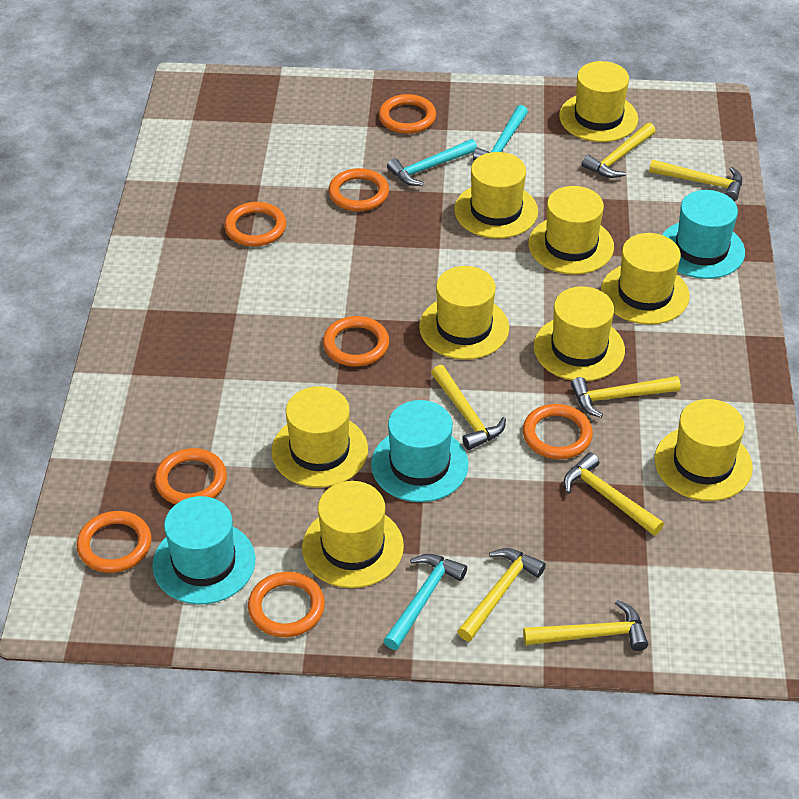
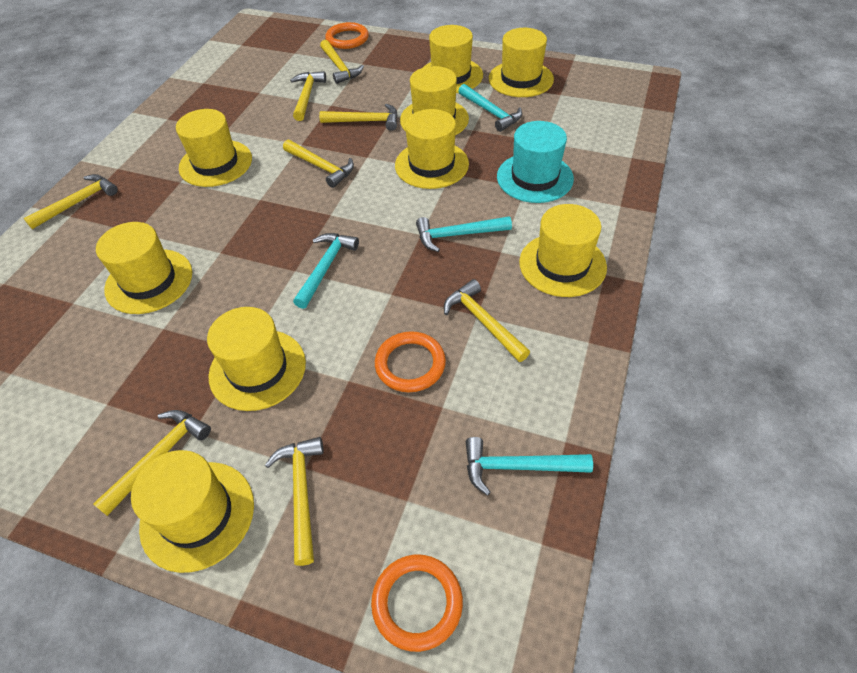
orange ring: 8 -> 3
turquoise hammer: 3 -> 4
turquoise hat: 3 -> 1
yellow hammer: 7 -> 8

